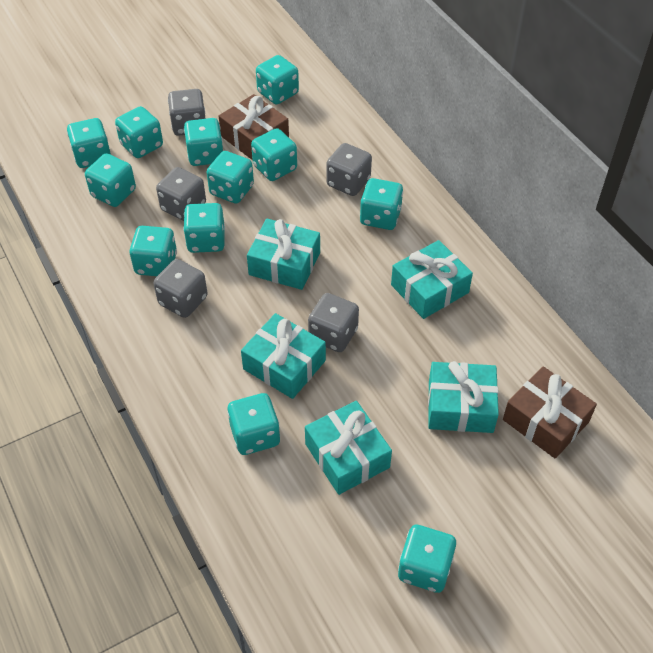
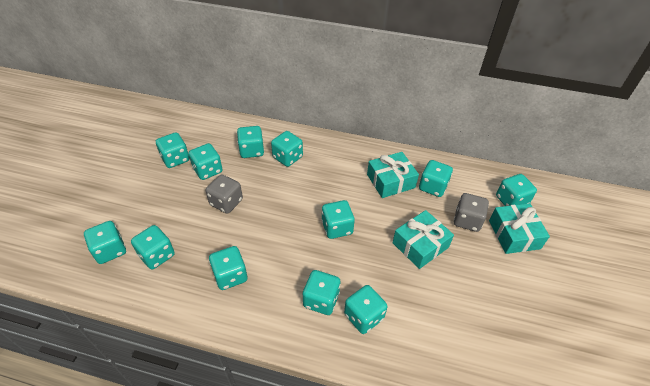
brown gift: 2 -> 0
grey dice: 5 -> 2
turquoise gift: 5 -> 3

